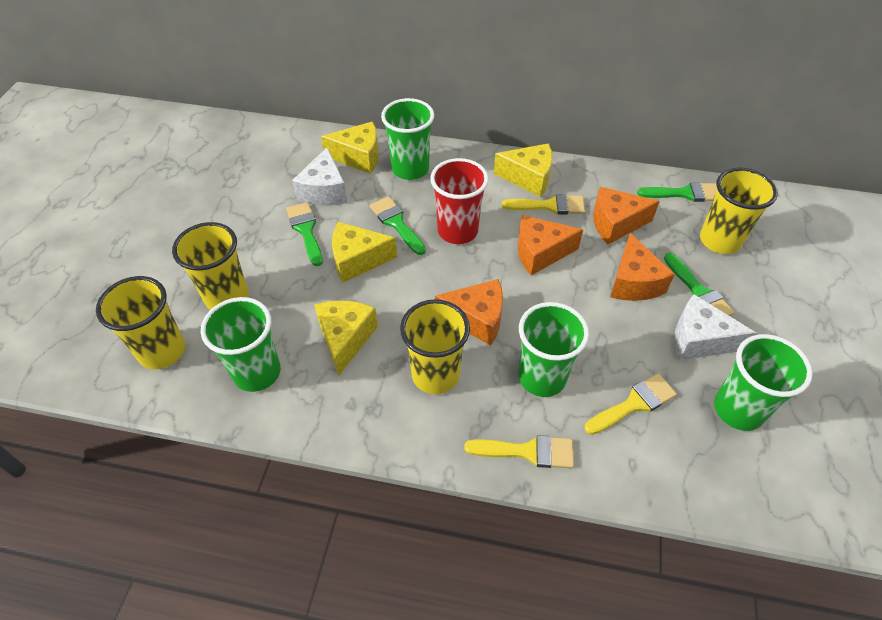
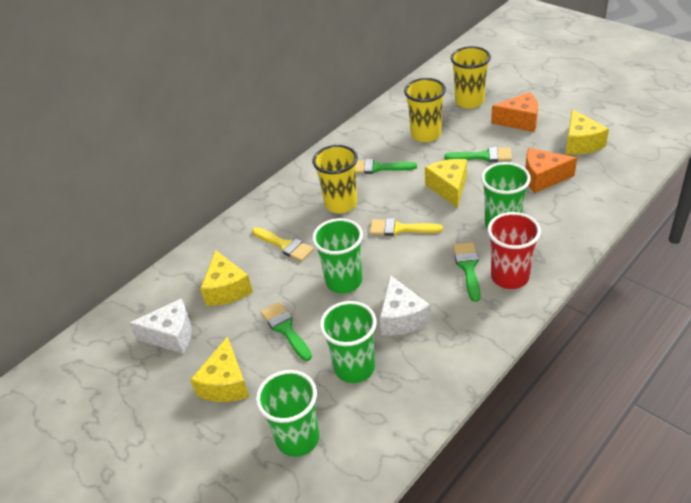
orange cheese: 4 -> 2
yellow brush: 3 -> 2
yellow cup: 4 -> 3

